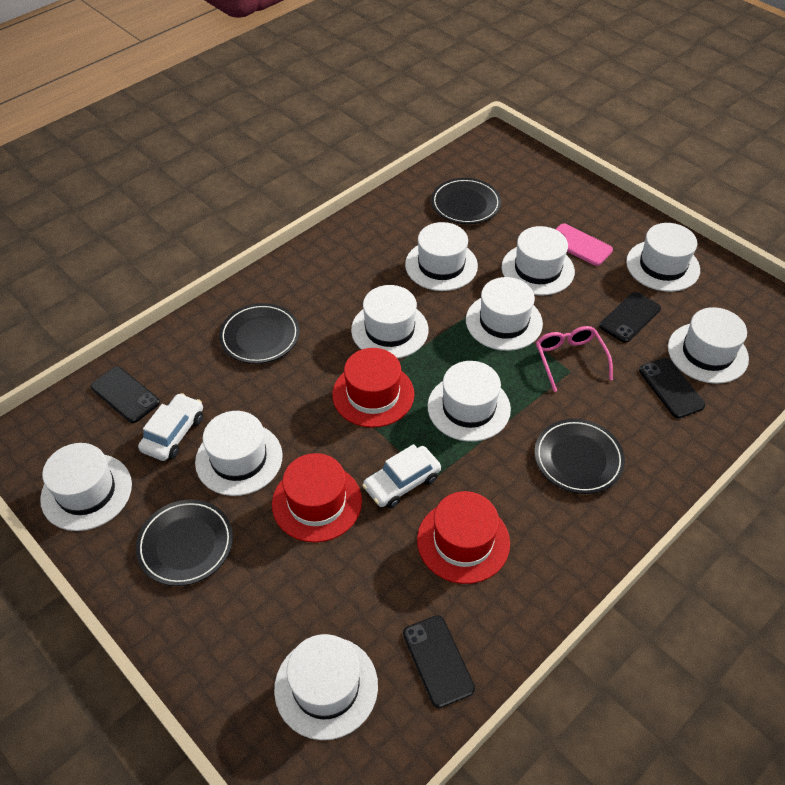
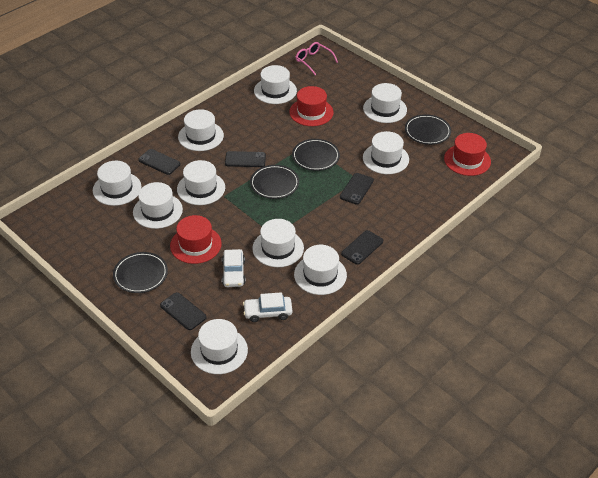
black phone: 4 -> 5
pink phone: 1 -> 0

